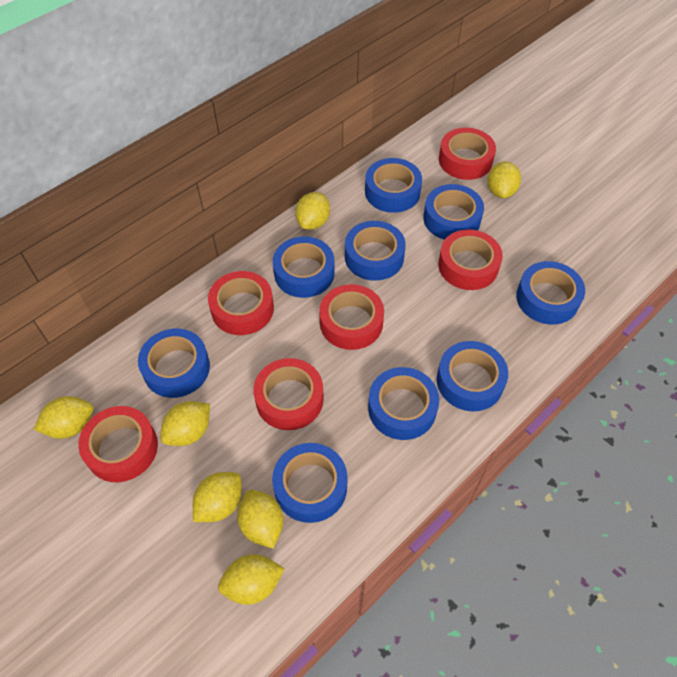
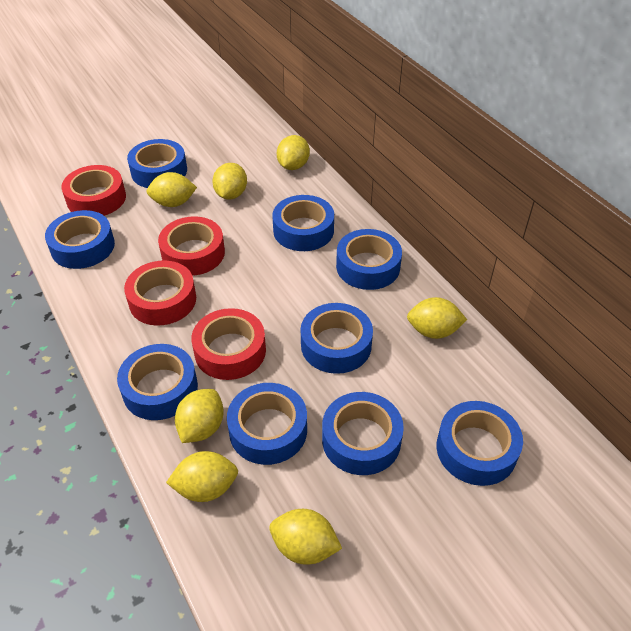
red tape: 6 -> 4

